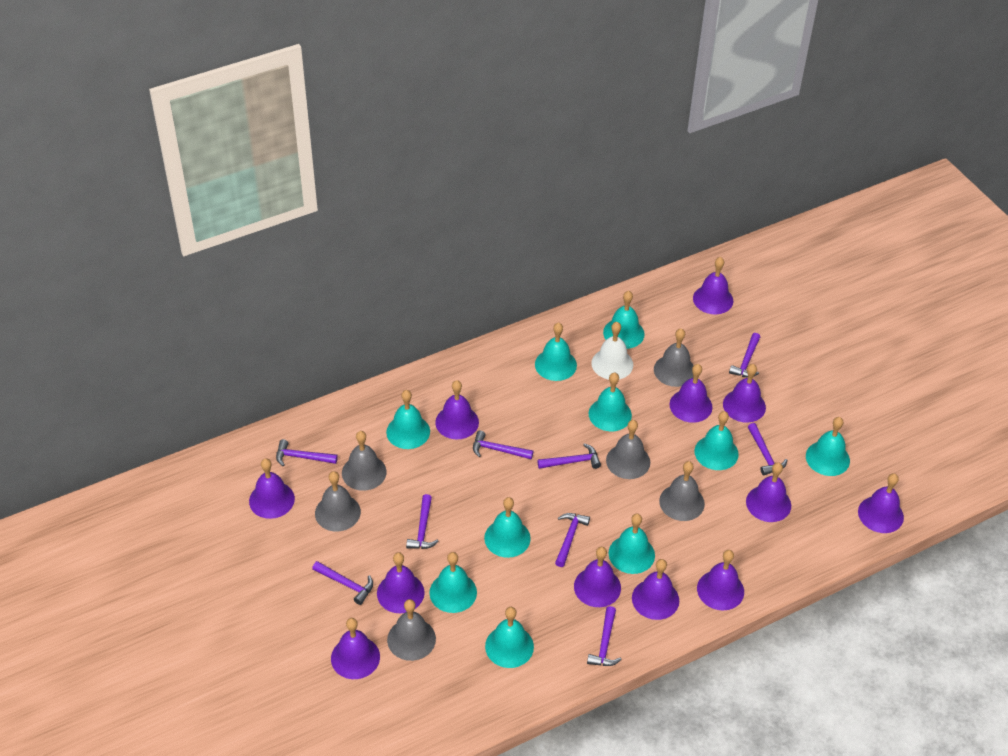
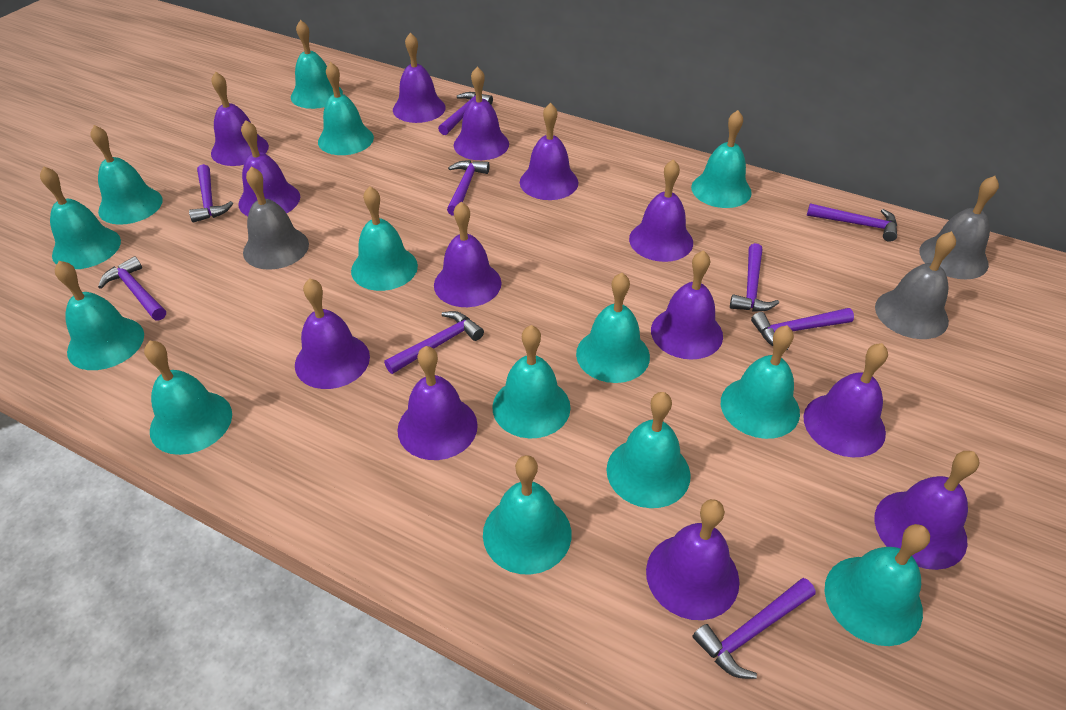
grey bell: 6 -> 3
purple bell: 12 -> 13
turquoise bell: 10 -> 14
white bell: 1 -> 0

